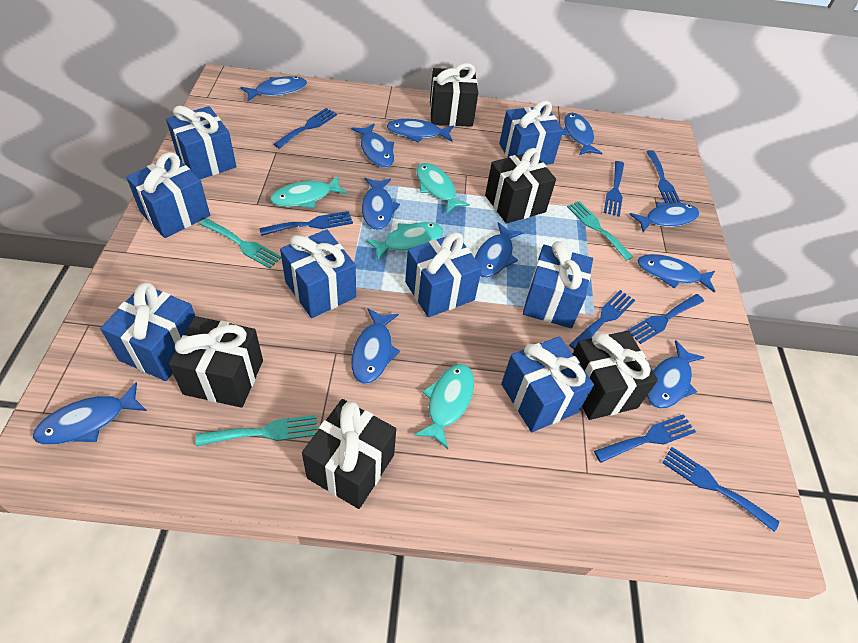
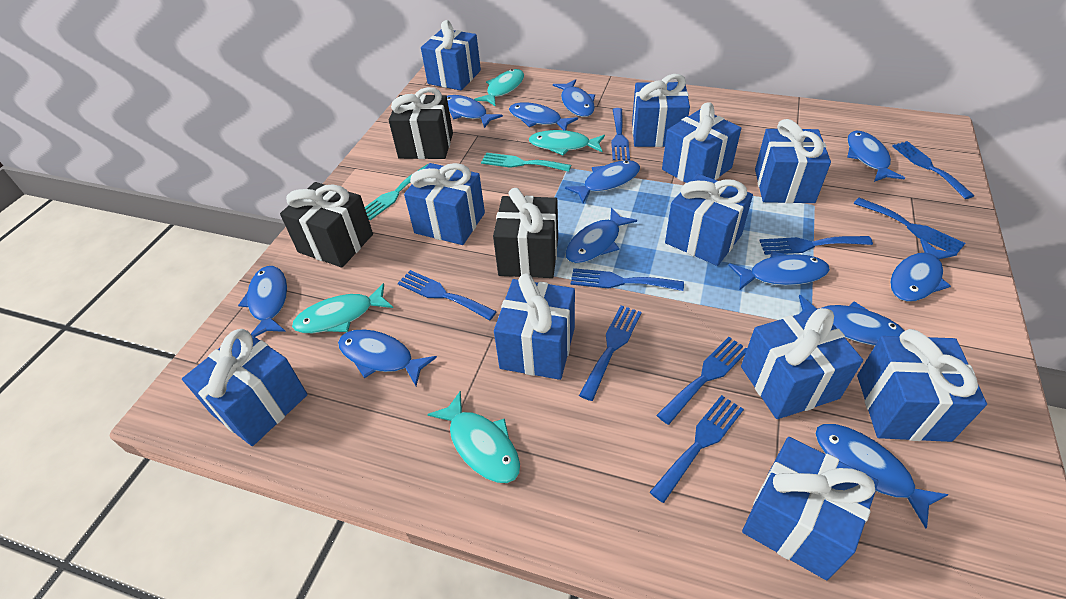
black gift: 5 -> 3
blue fish: 11 -> 12
blue fork: 8 -> 9
blue gift: 8 -> 11
turquoise fork: 3 -> 2

